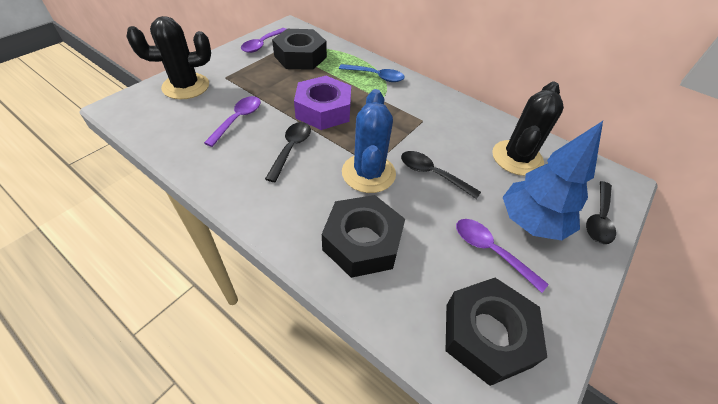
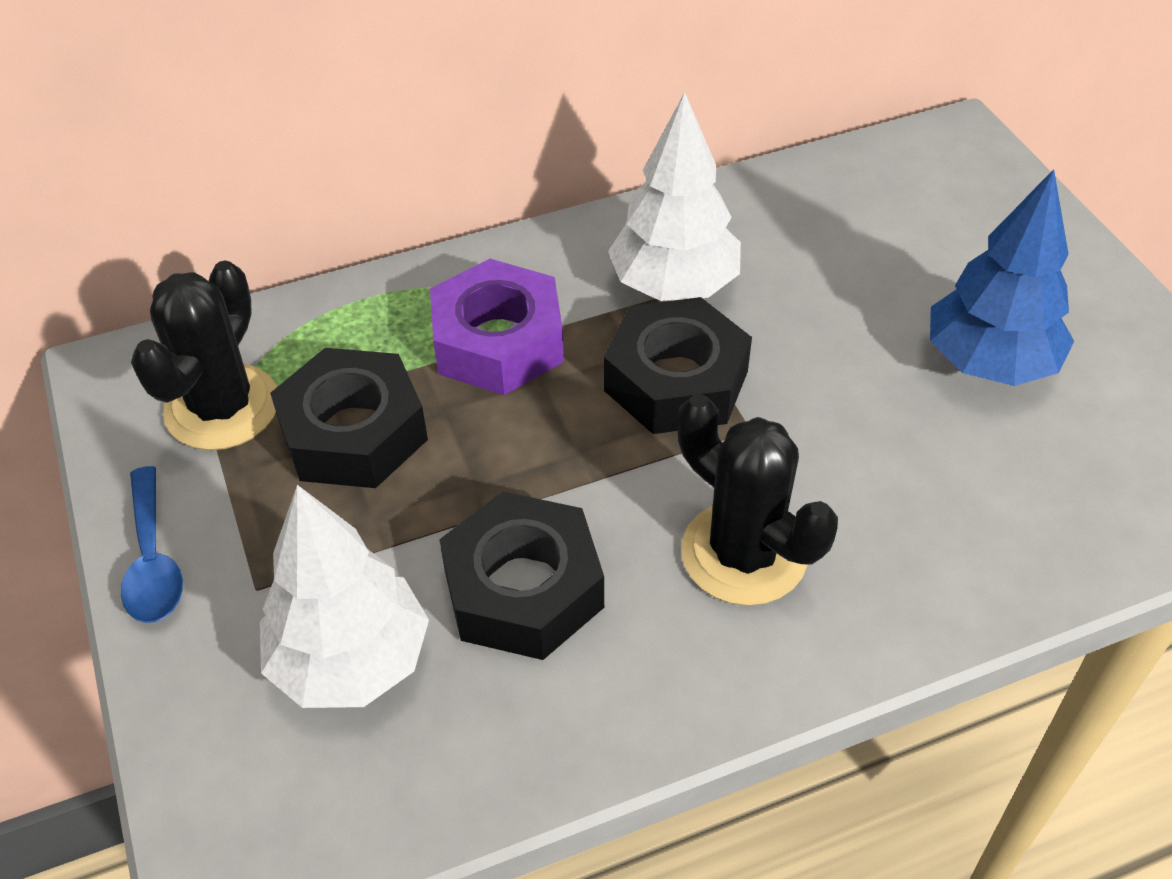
black spoon: 3 -> 0
blue cactus: 1 -> 0
purple spoon: 3 -> 0
white tree: 0 -> 2

